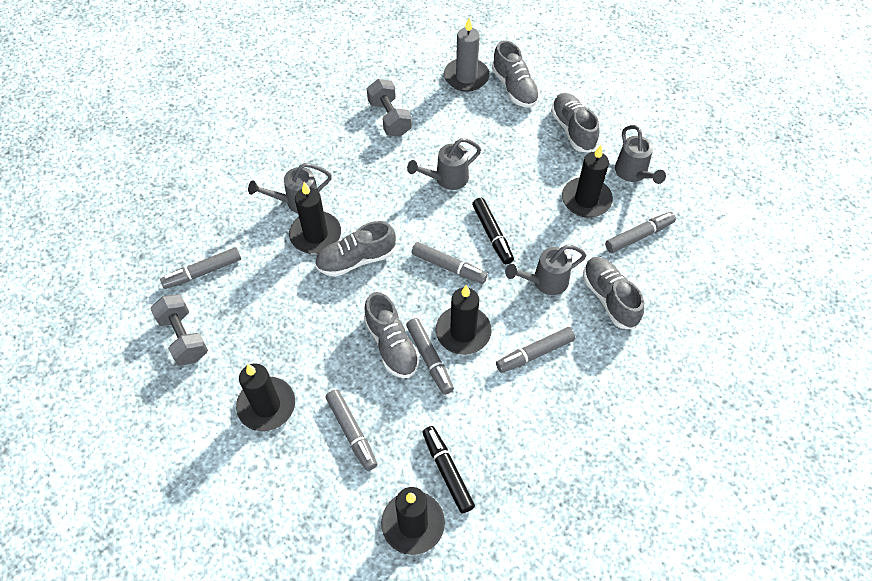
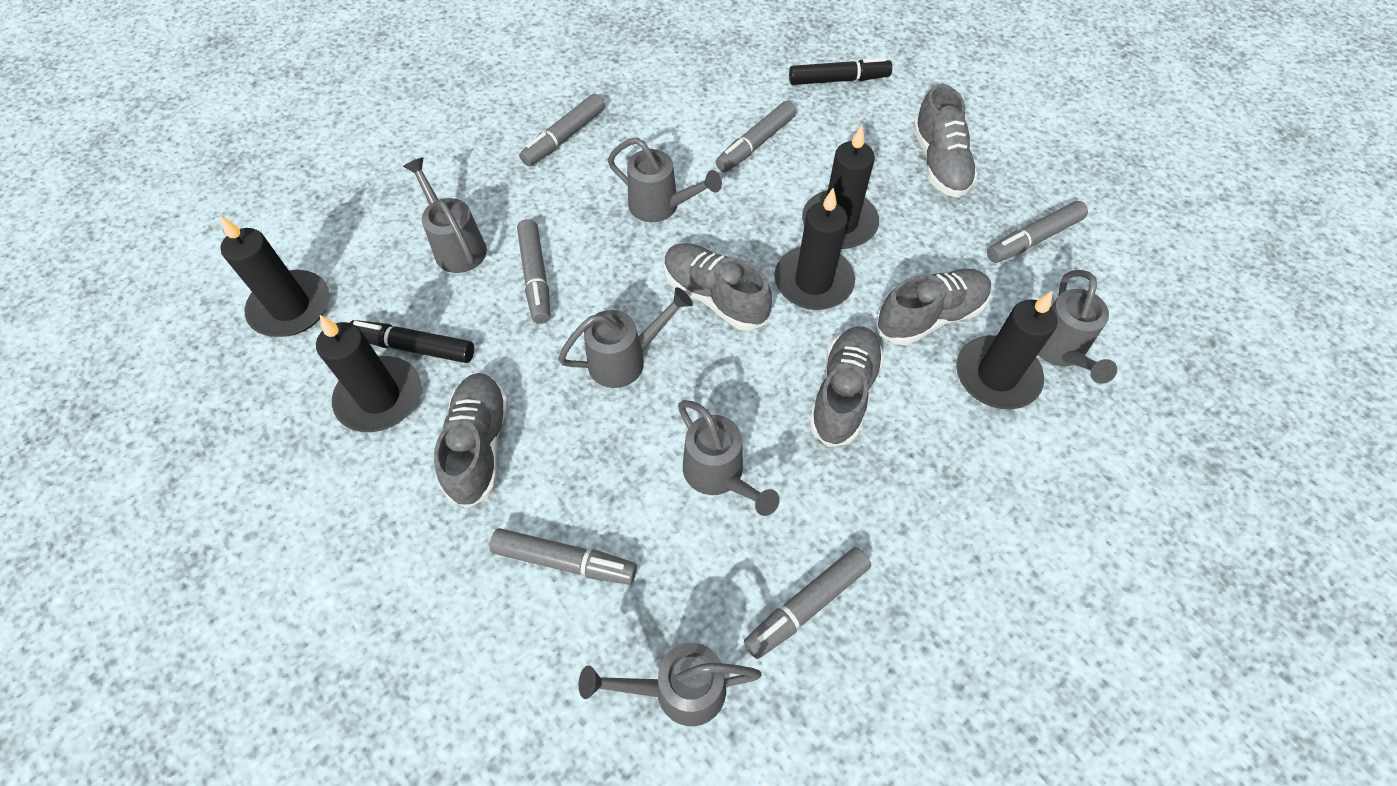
grey candle: 1 -> 0
grey dumbbell: 2 -> 0
grey watering can: 4 -> 6

